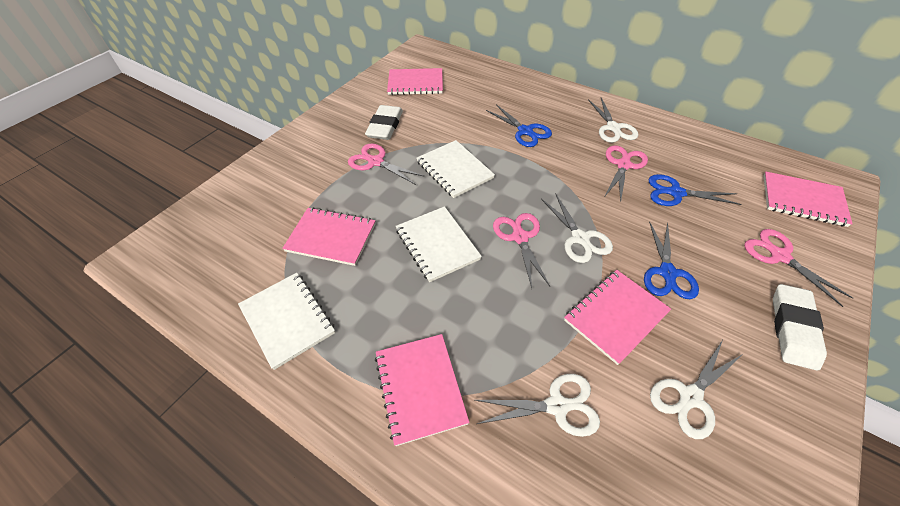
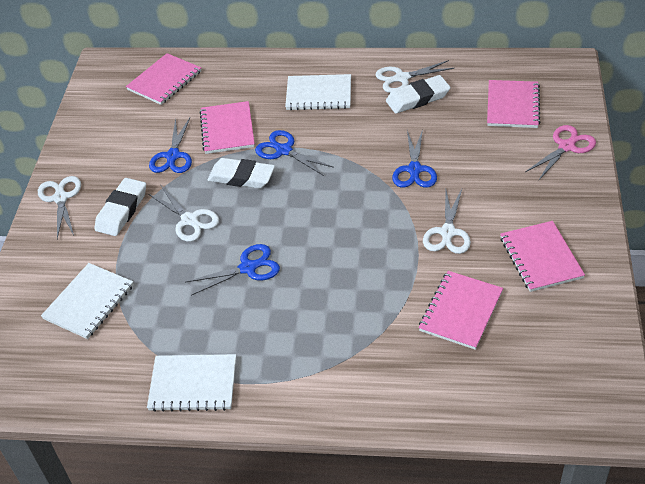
blue scissors: 3 -> 4
pink scissors: 4 -> 1
white eraser: 2 -> 3

